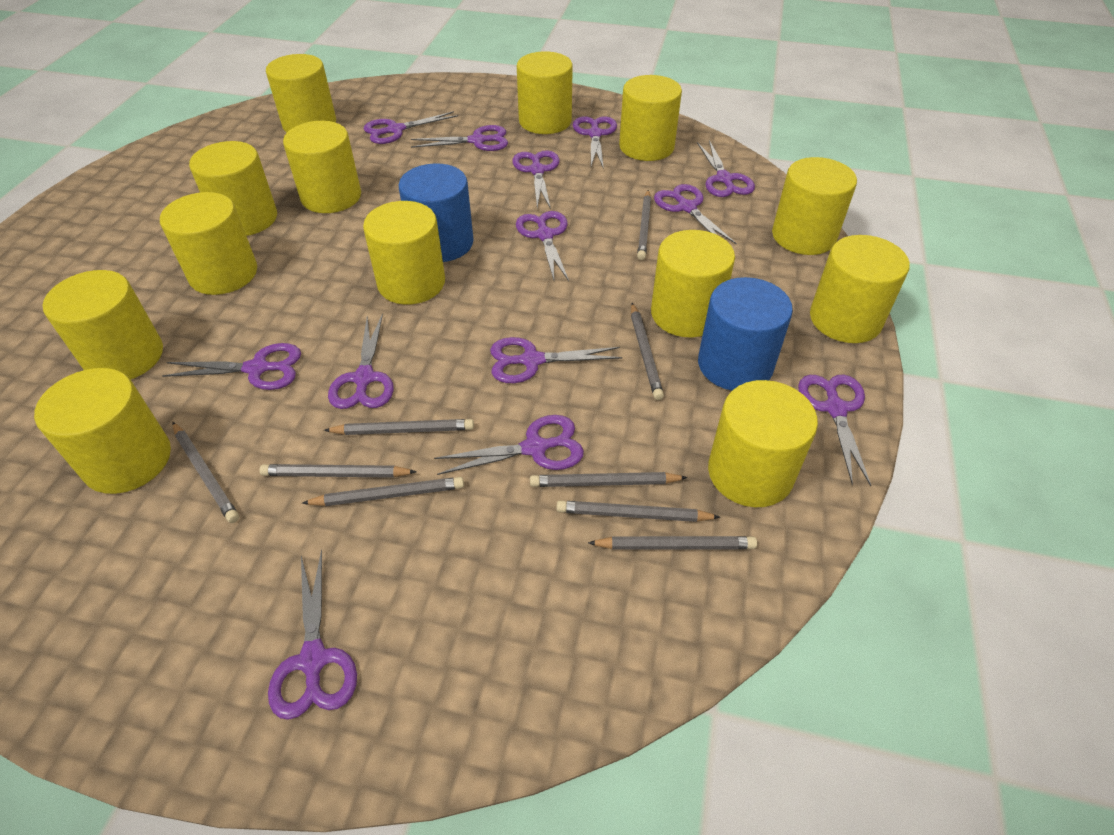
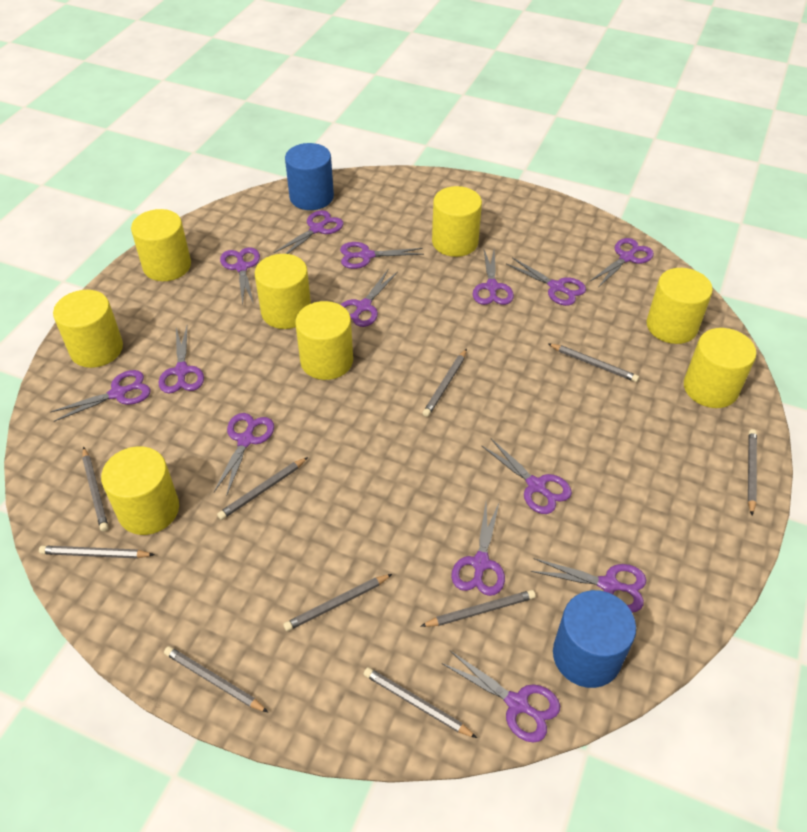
grey pencil: 9 -> 10
purple scissors: 13 -> 14
yellow cylinder: 13 -> 8

